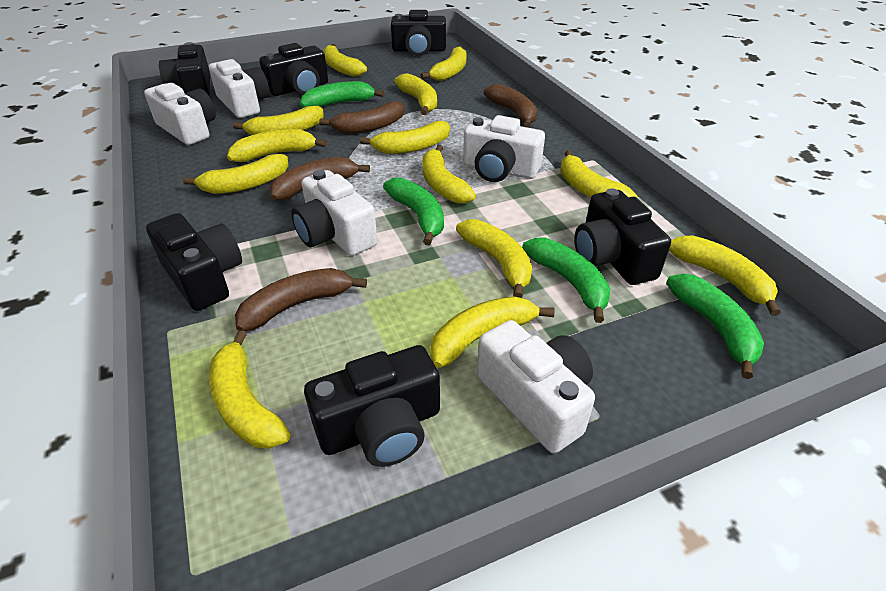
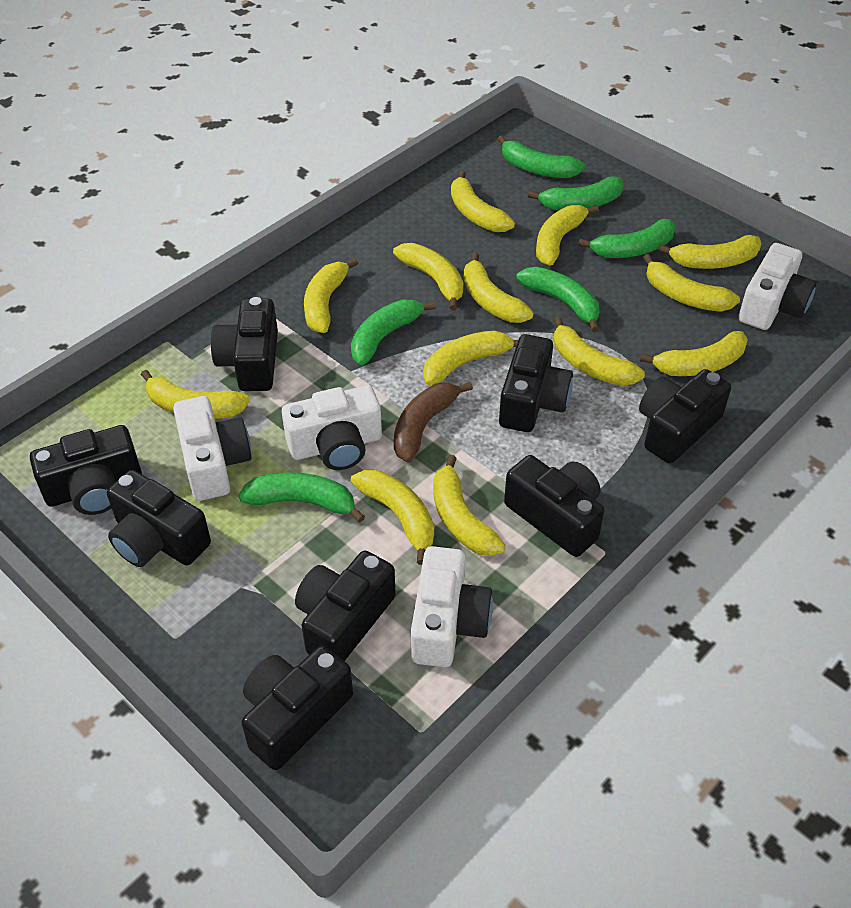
black camera: 6 -> 8
brown banana: 4 -> 1
green banana: 4 -> 6
white camera: 5 -> 4

